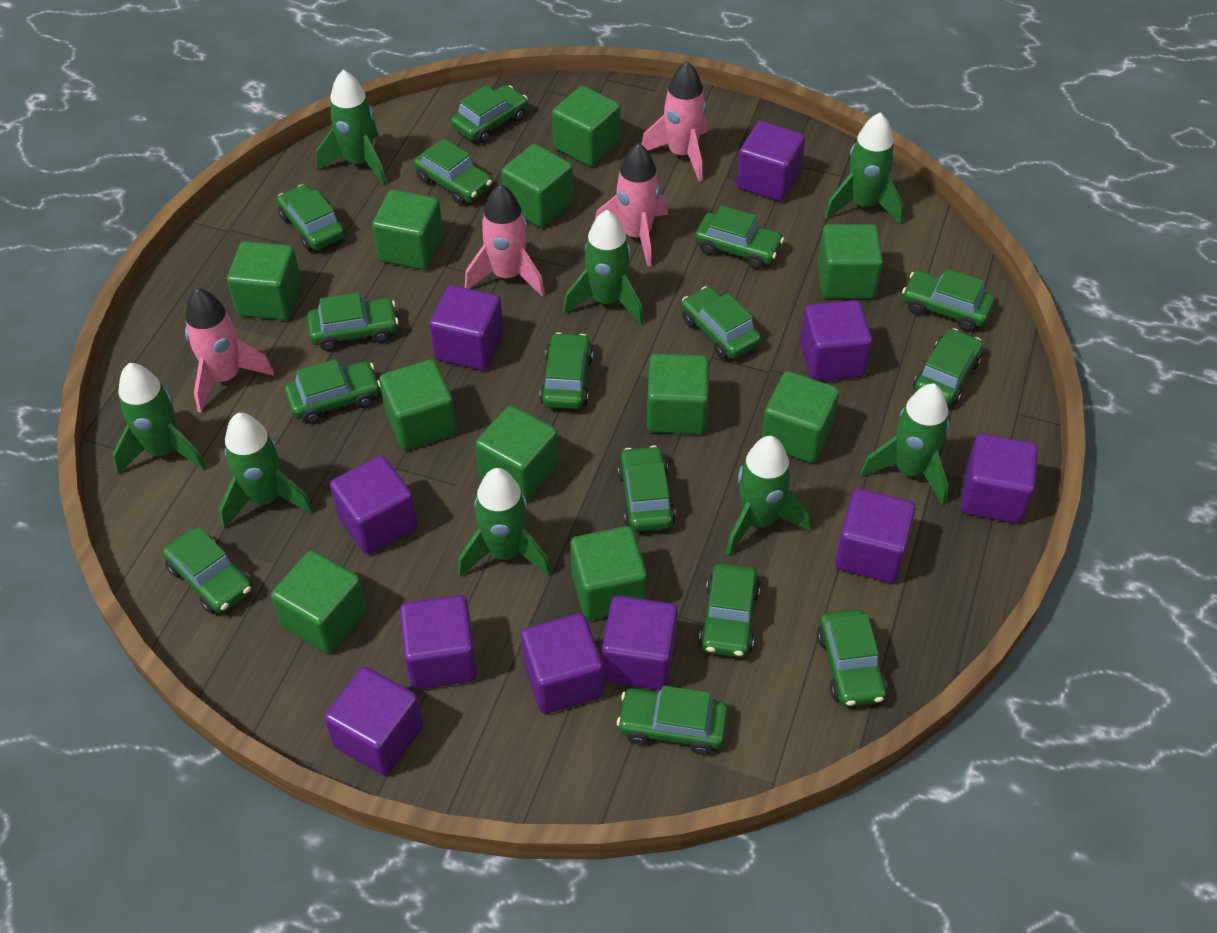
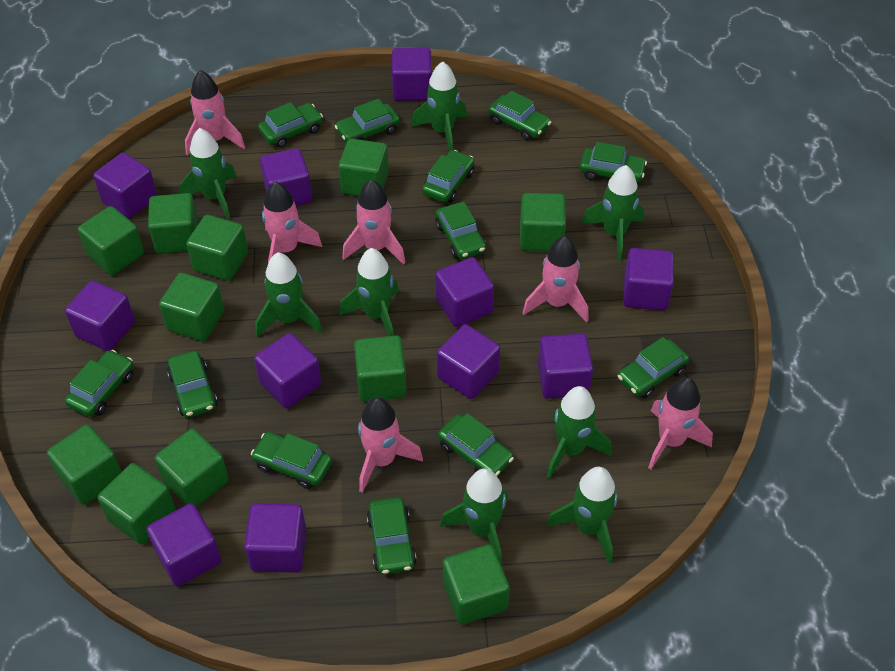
green car: 15 -> 12
pink rocket: 4 -> 6
purple cube: 10 -> 11

